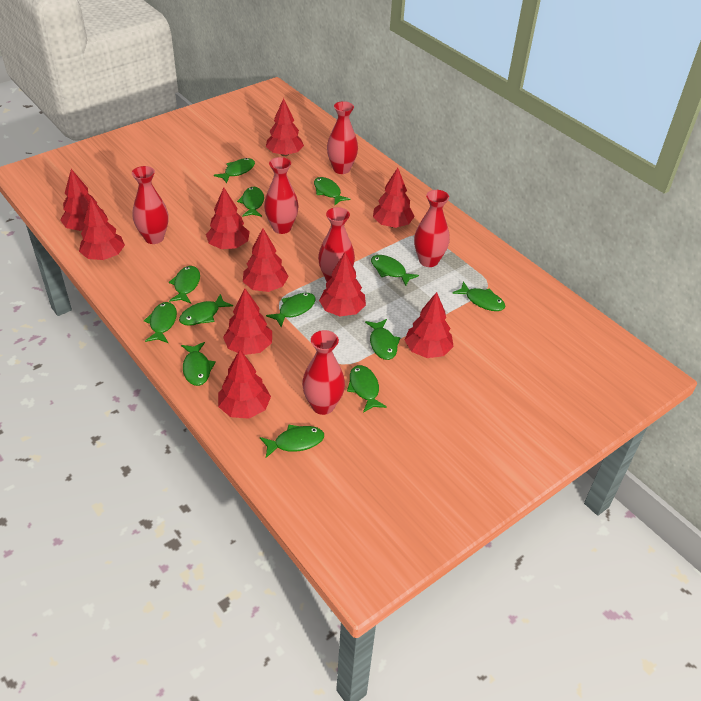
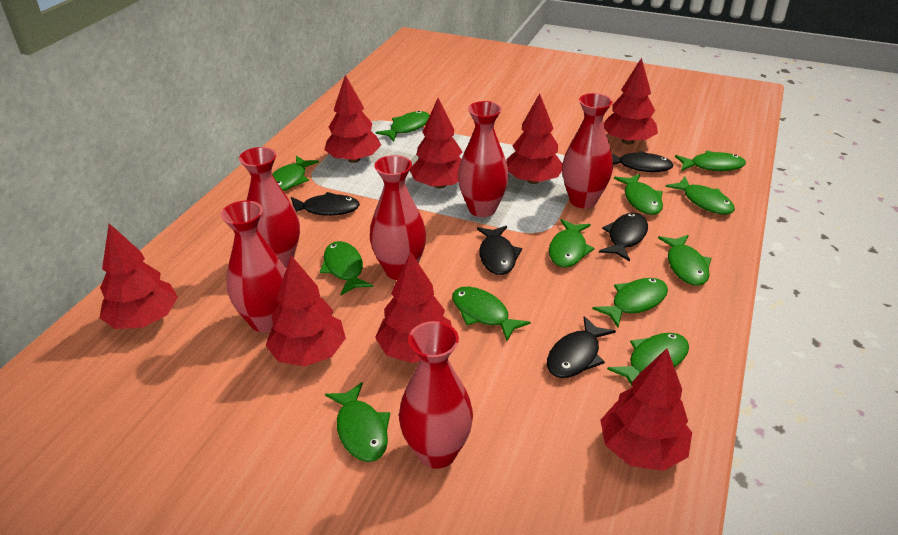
black fish: 0 -> 5
green fish: 13 -> 12
red tree: 10 -> 8

